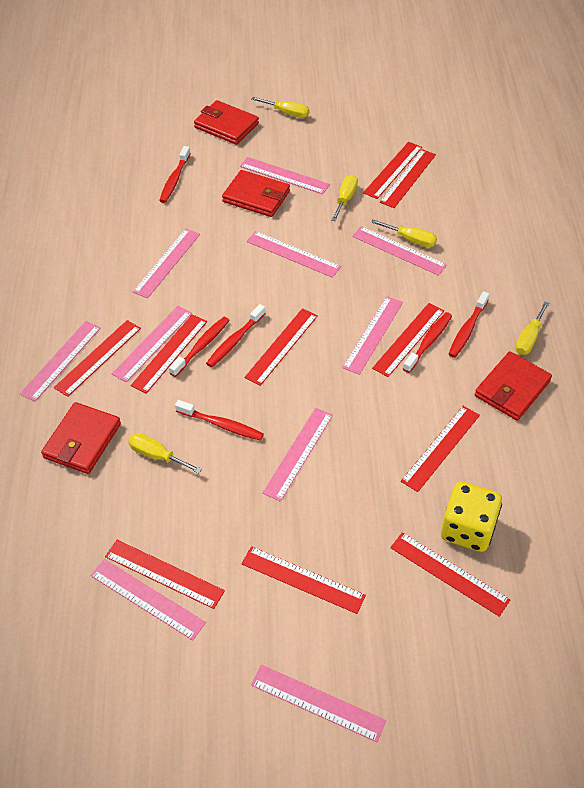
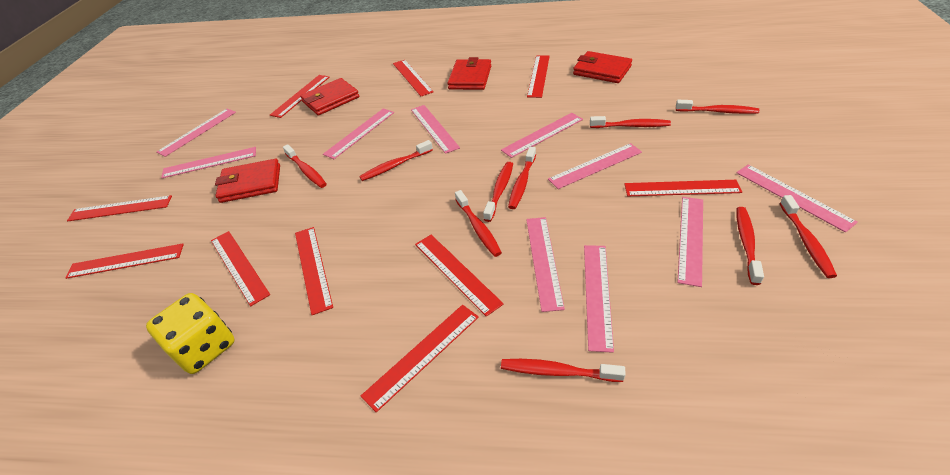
red toothbrush: 6 -> 10
yellow screwdriver: 5 -> 0

